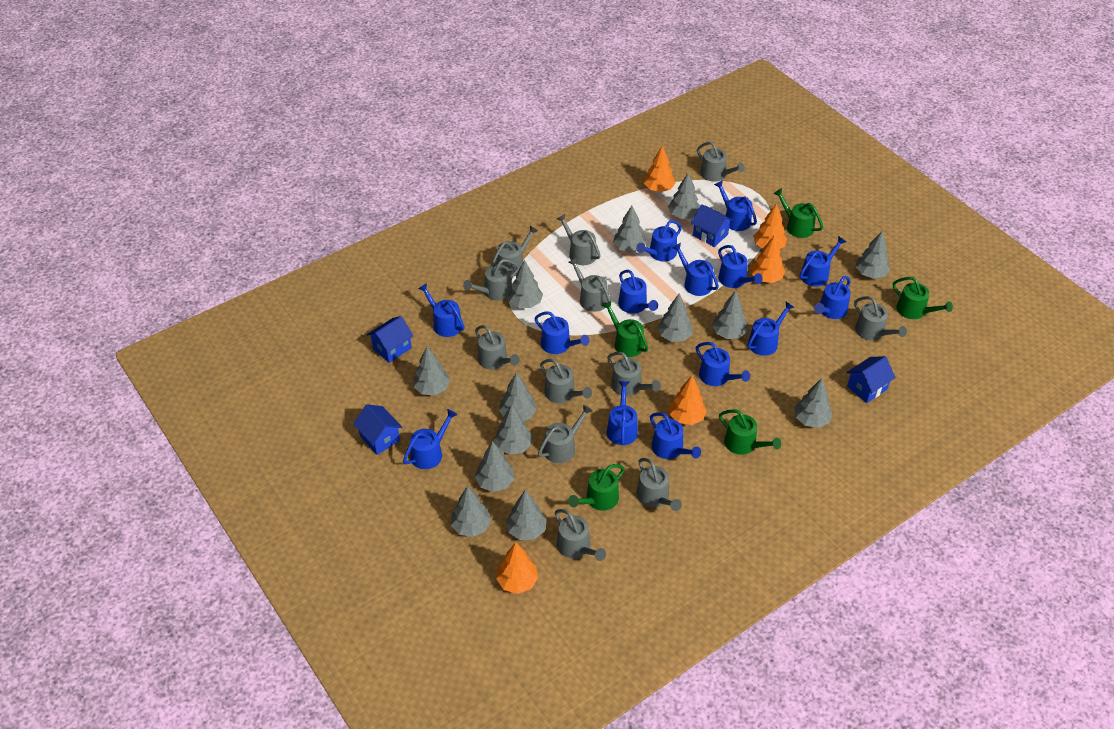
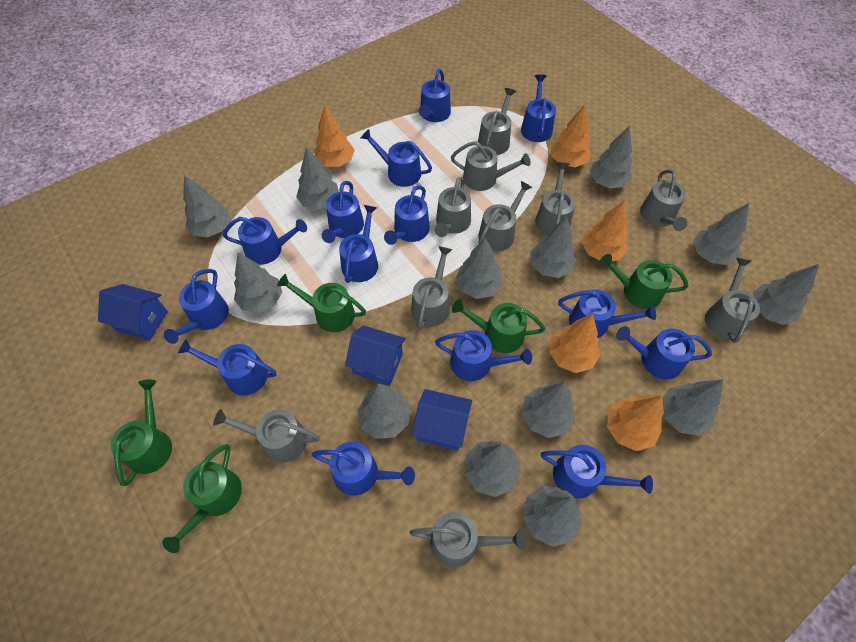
blue house: 4 -> 3
grey watering can: 12 -> 10

